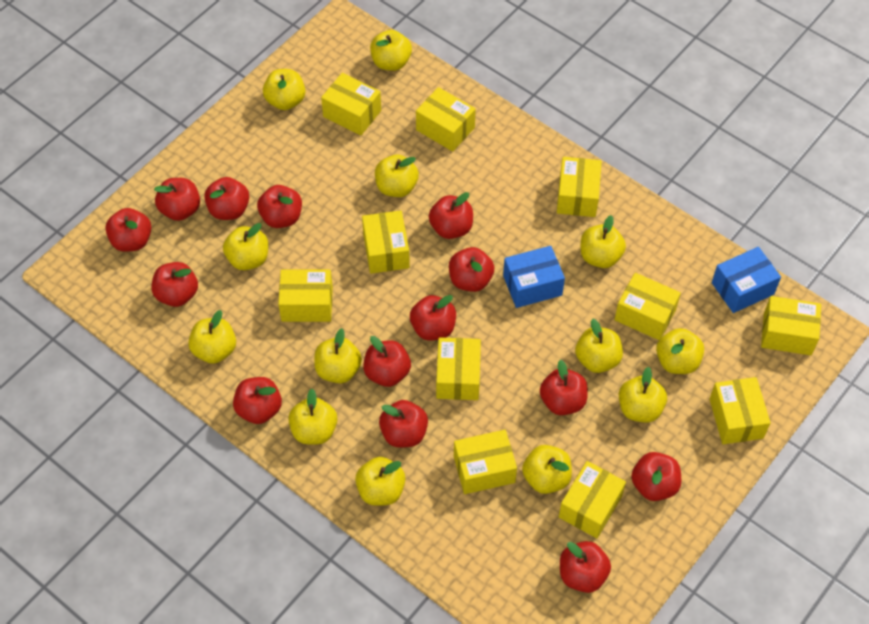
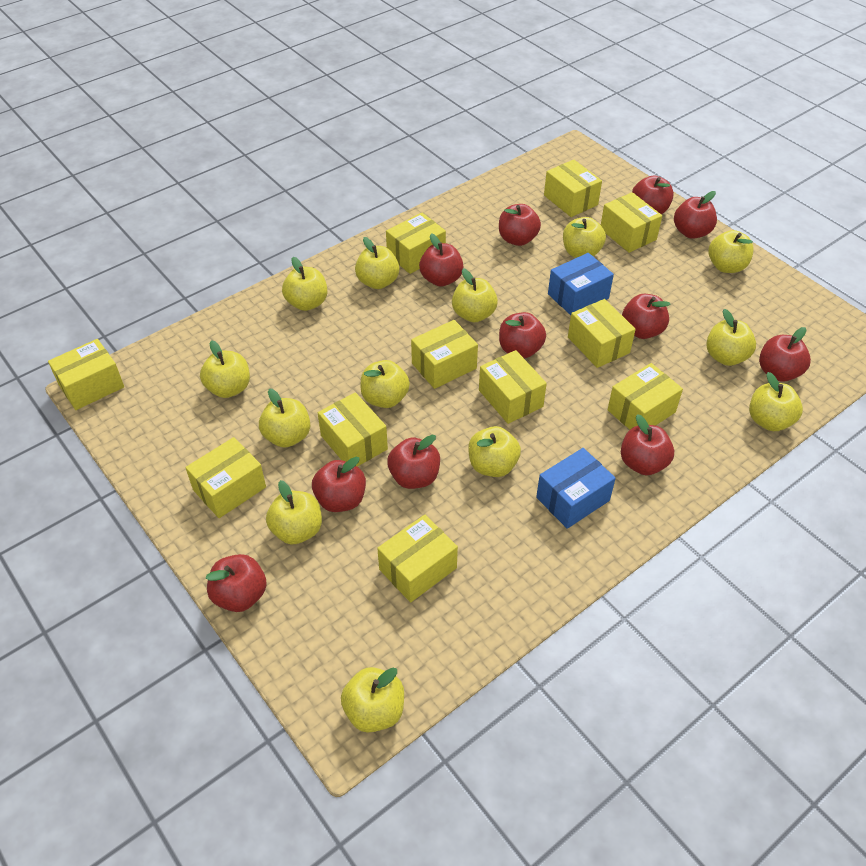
red apple: 14 -> 11

